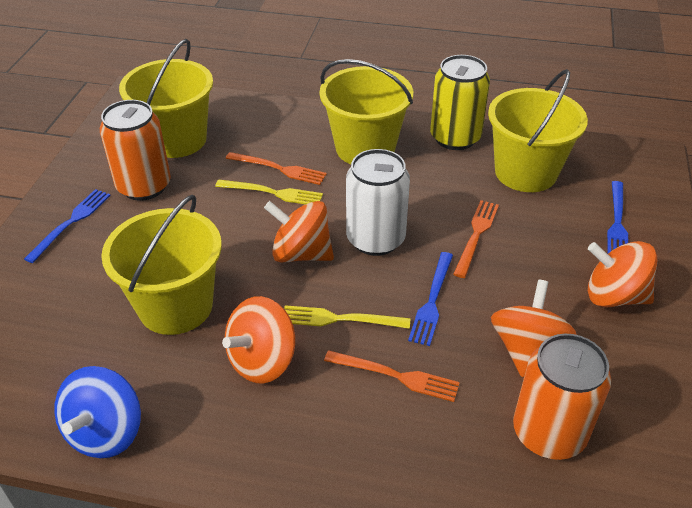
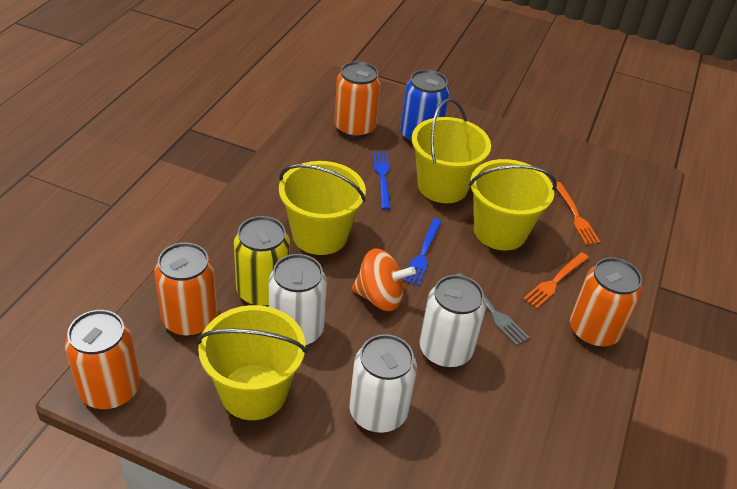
blue can: 0 -> 1
blue fork: 3 -> 2
blue spinning top: 1 -> 0
grey fork: 0 -> 1
orange can: 2 -> 4
orange fork: 3 -> 2
orange spinning top: 4 -> 1
white can: 1 -> 3
yellow fork: 2 -> 0

